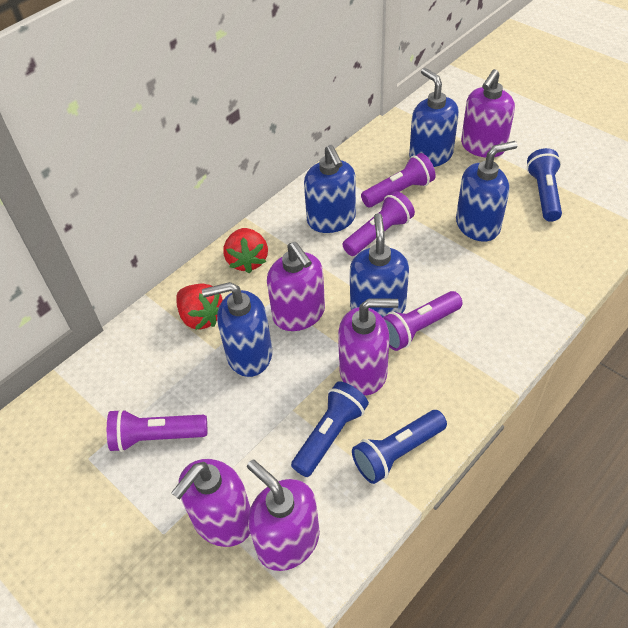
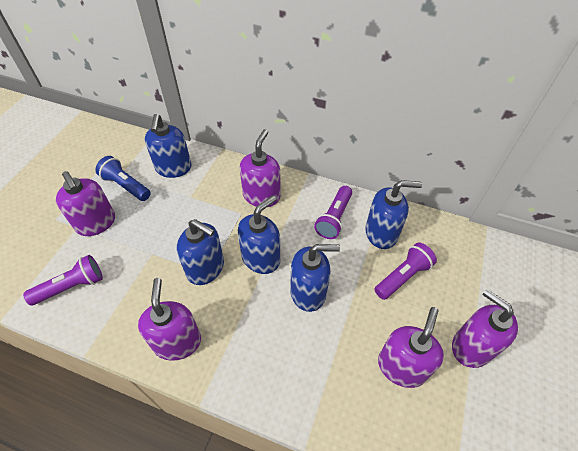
blue flashlight: 3 -> 1
purple flashlight: 4 -> 3
red strawberry: 2 -> 0

